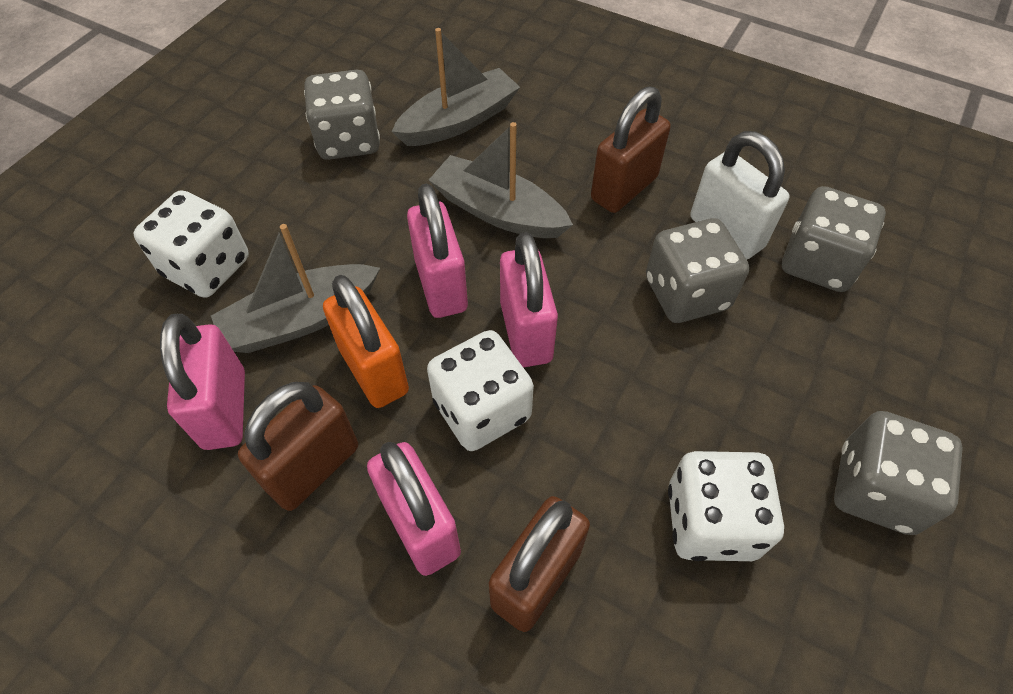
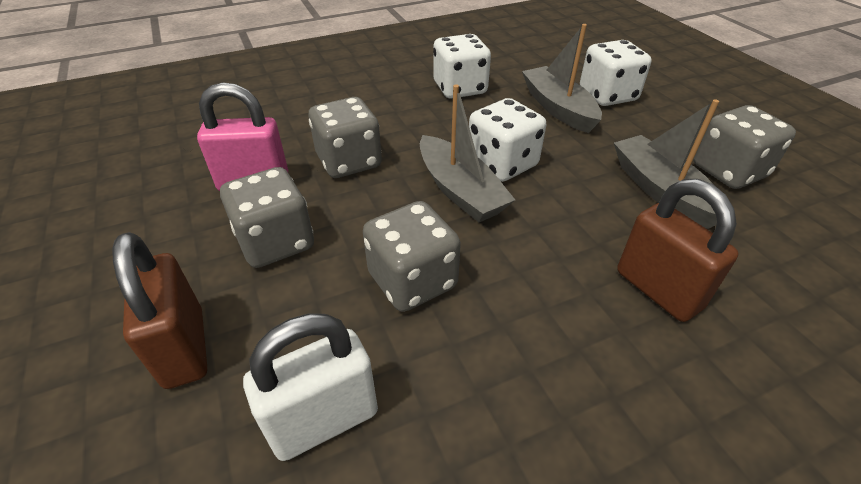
brown padlock: 3 -> 2
orange padlock: 1 -> 0
pink padlock: 4 -> 1

